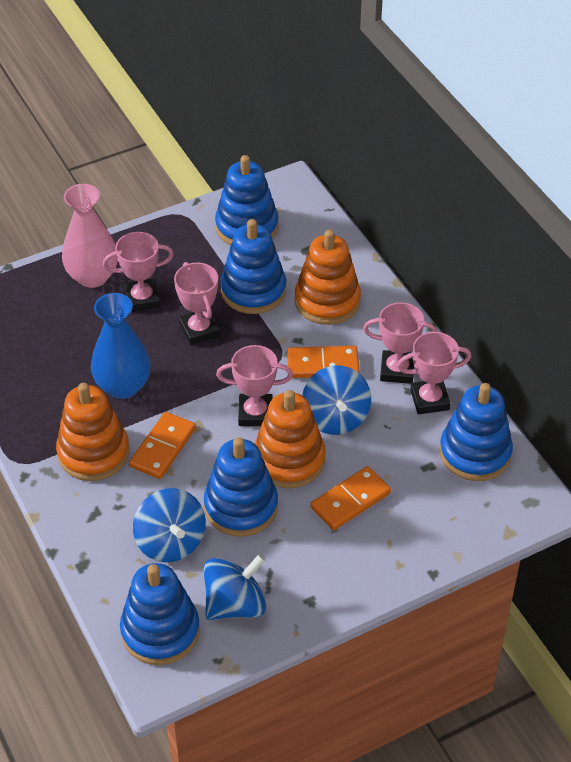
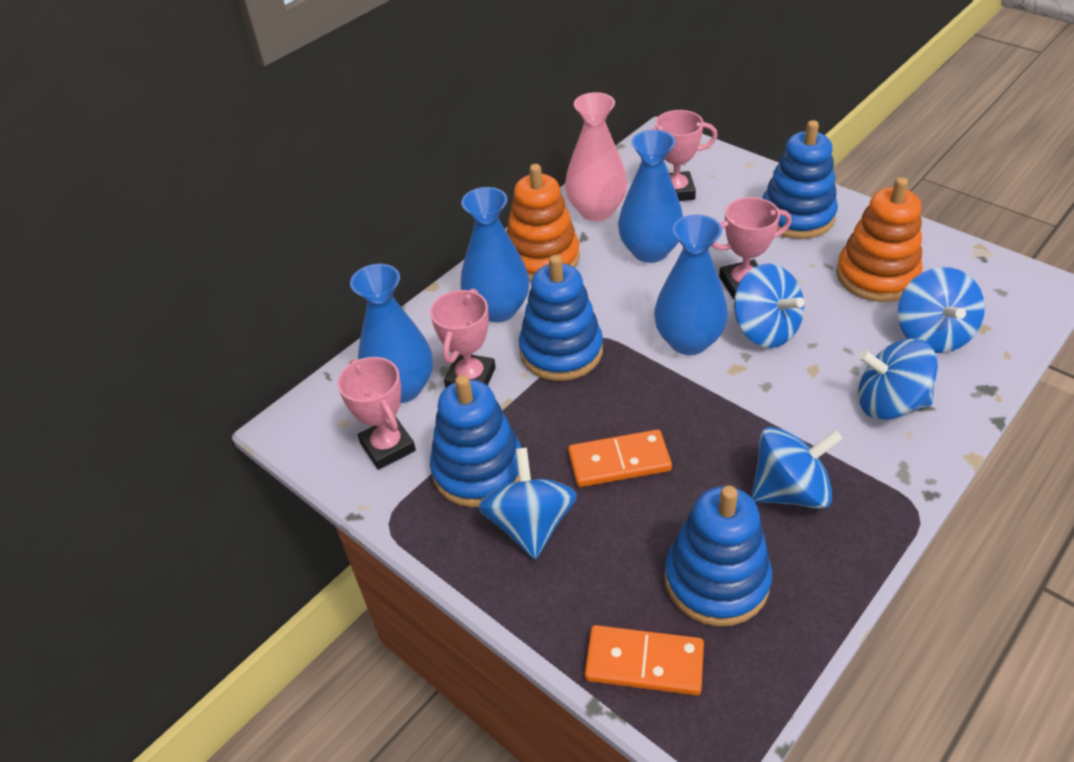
blue spinning top: 3 -> 5
blue stacking toy: 5 -> 4
blue vase: 1 -> 4
orange domino: 3 -> 2
orange stacking toy: 3 -> 2
pink trophy: 5 -> 4

